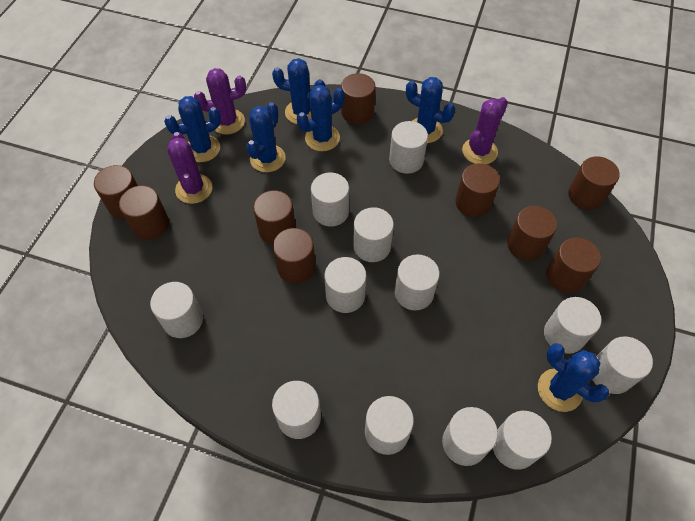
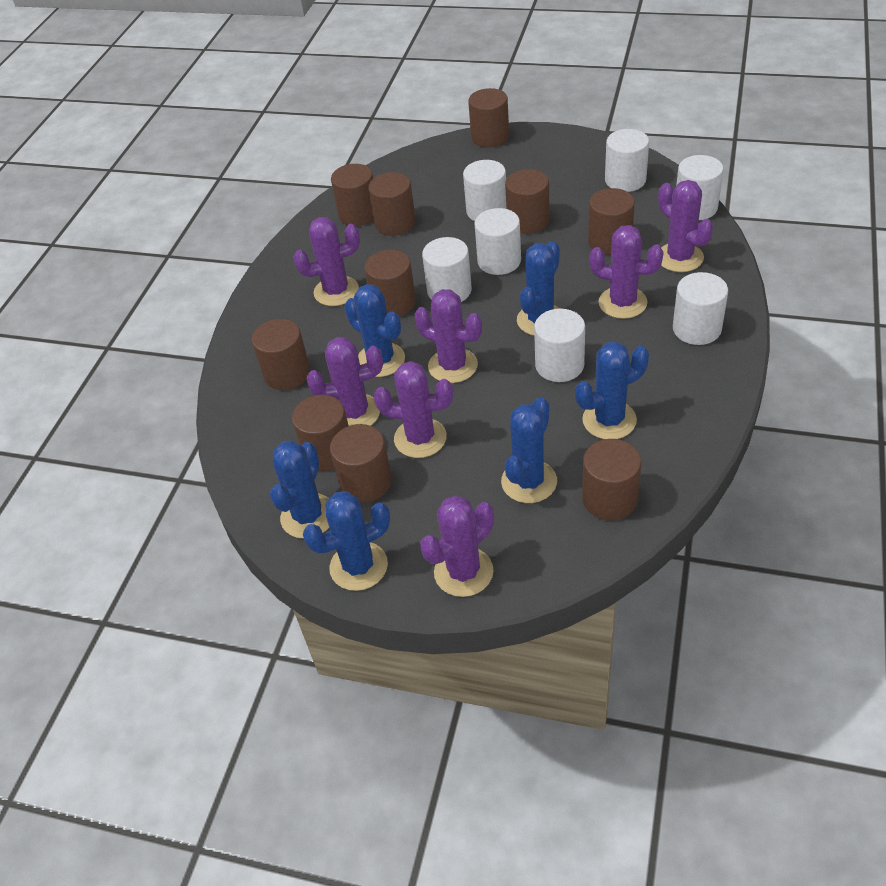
brown cylinder: 9 -> 10
purple cactus: 3 -> 7
white cylinder: 12 -> 7

